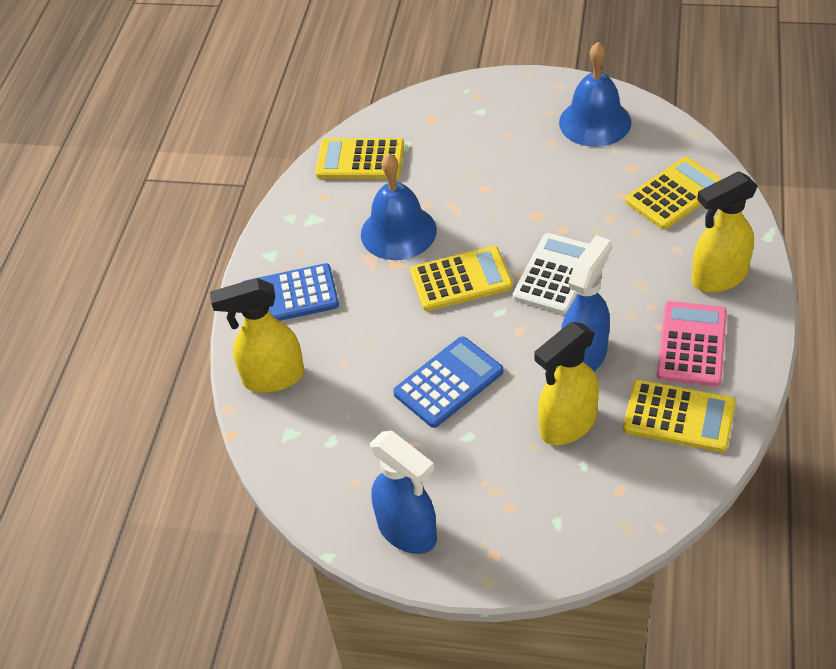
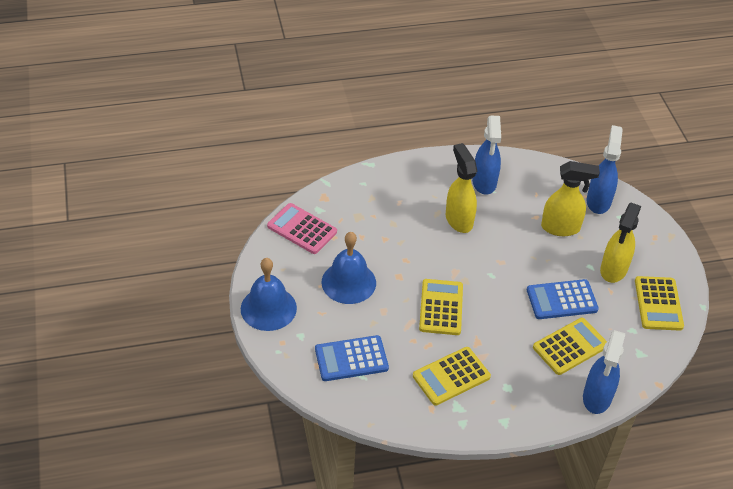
blue spray bottle: 2 -> 3
white calculator: 1 -> 0

